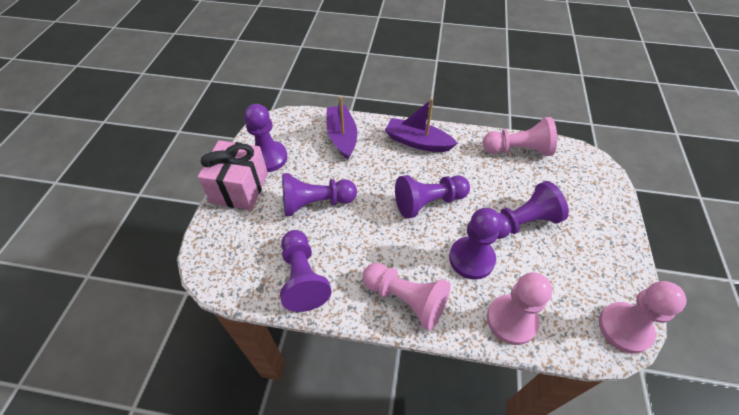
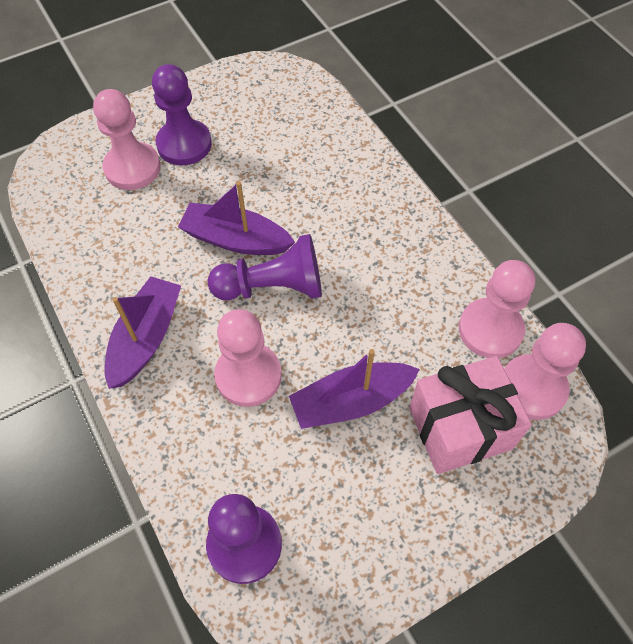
purple boat: 2 -> 3
purple pawn: 6 -> 3

